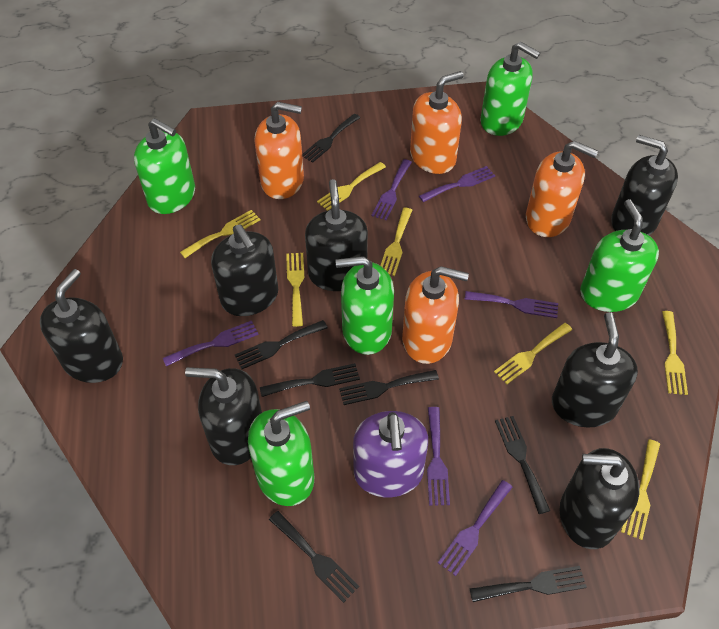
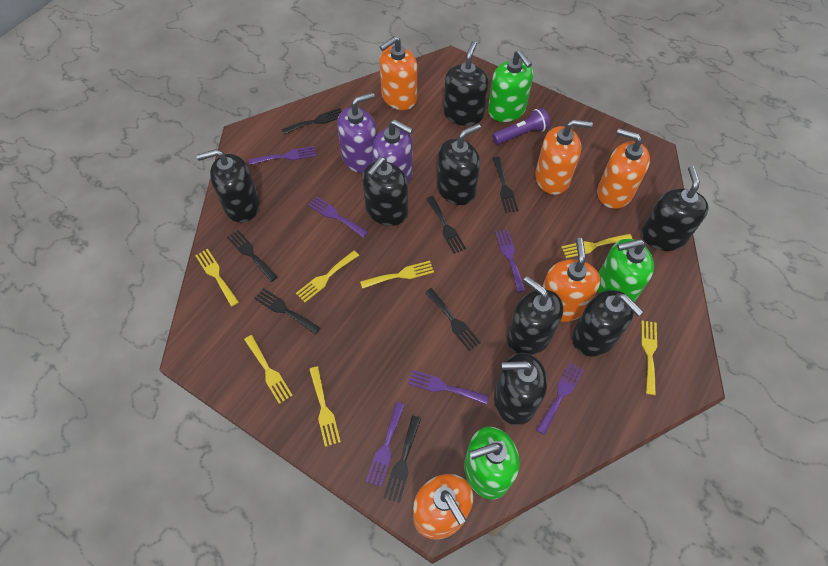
black soap dispenser: 7 -> 8
green soap dispenser: 5 -> 3
orange soap dispenser: 4 -> 5
purple flashlight: 0 -> 1
purple soap dispenser: 1 -> 2

